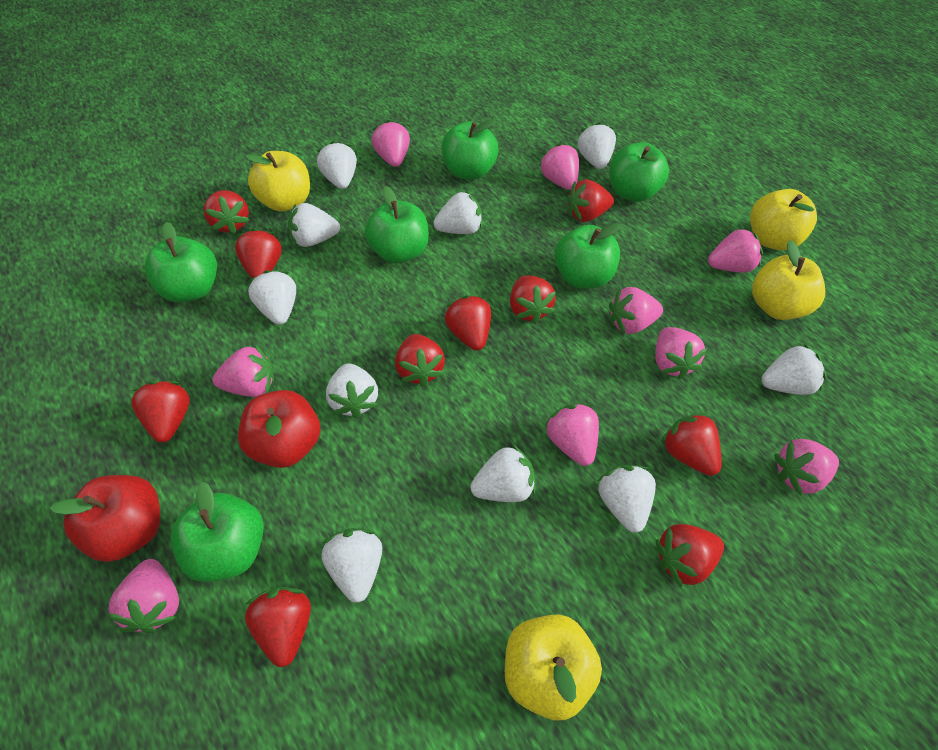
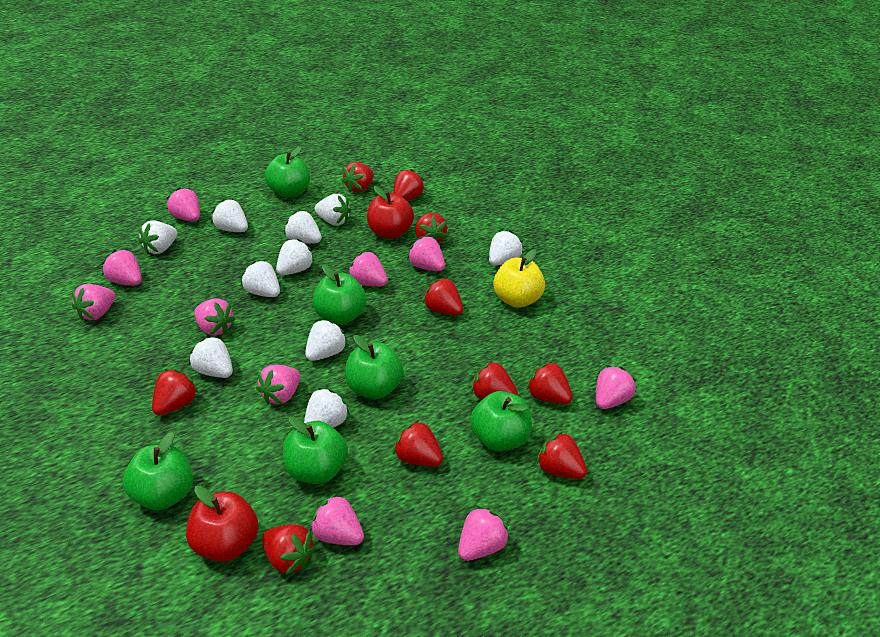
pink strawberry: 9 -> 10
yellow apple: 4 -> 1

